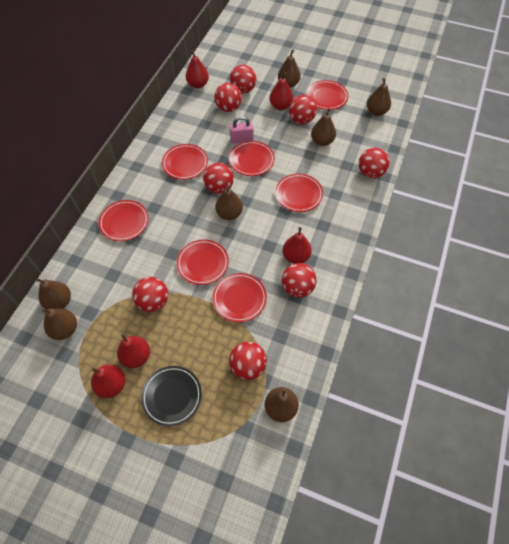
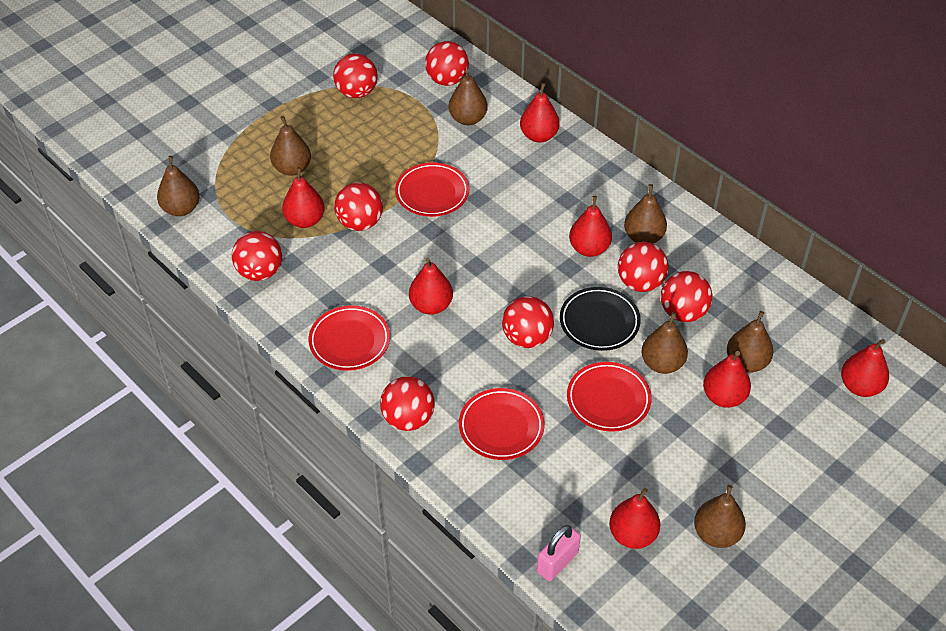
red pear: 5 -> 7
red plate: 7 -> 4

